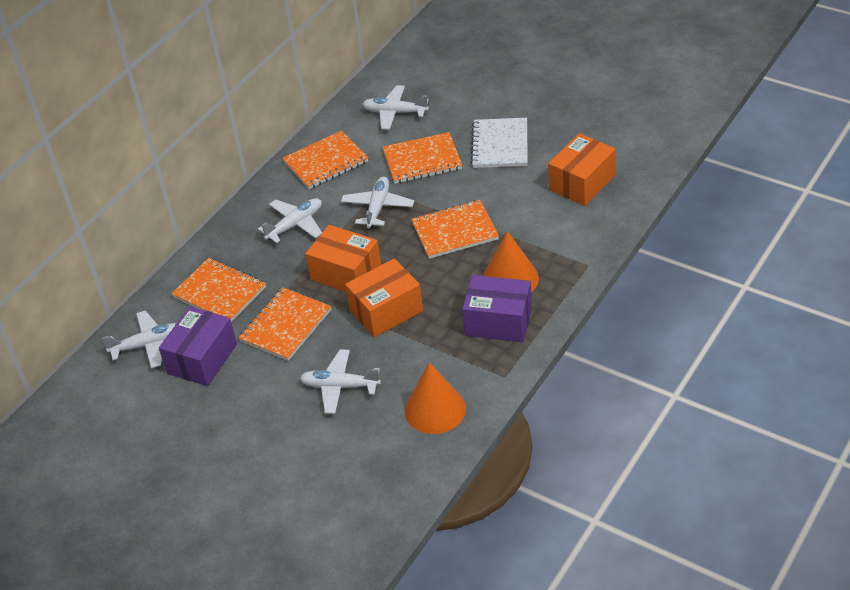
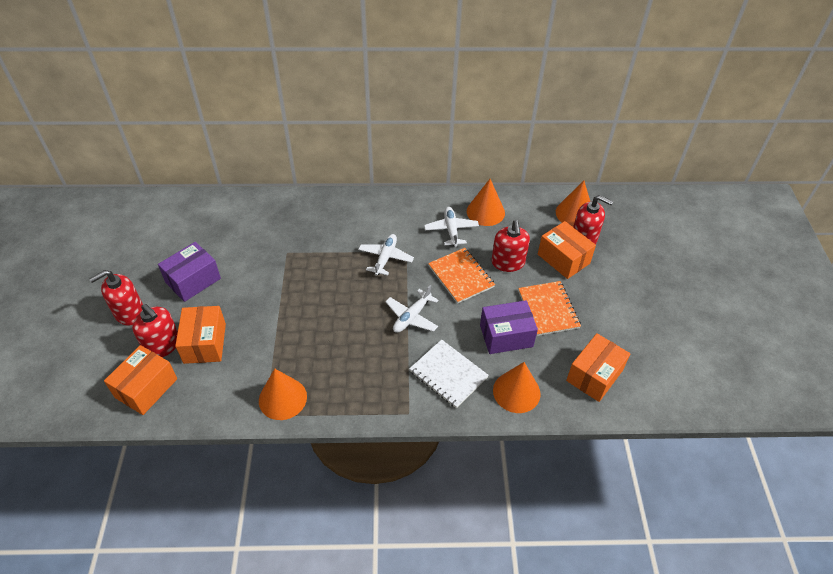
orange box: 3 -> 4
orange cone: 2 -> 4
orange notebook: 5 -> 2
red soap dispenser: 0 -> 4
white plane: 5 -> 3

